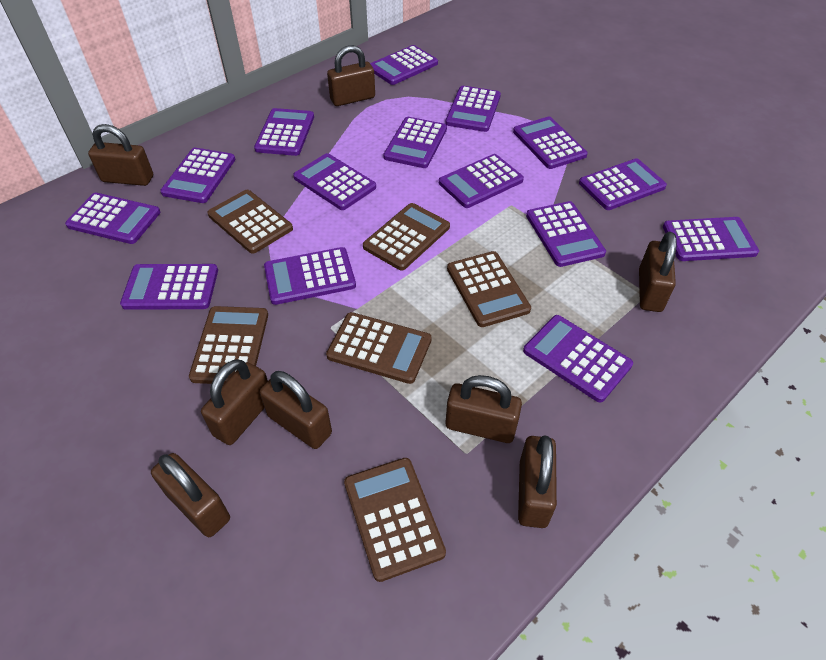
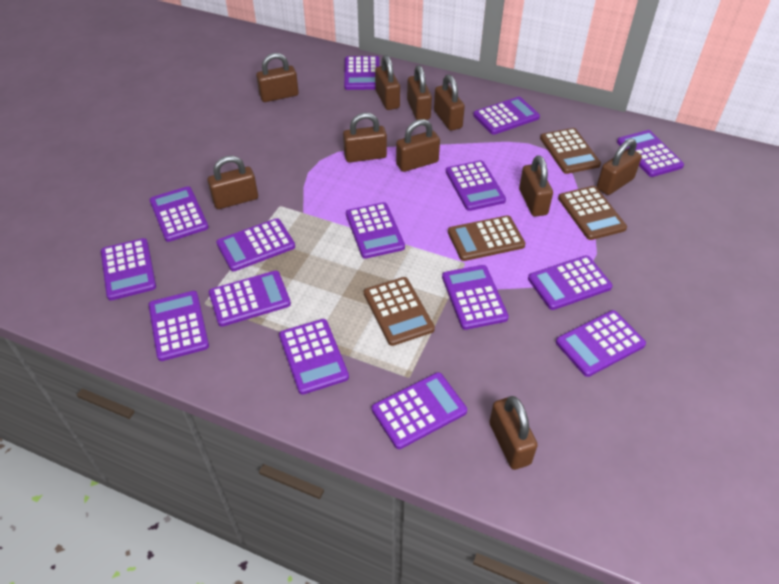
brown calculator: 6 -> 4
brown padlock: 8 -> 10

